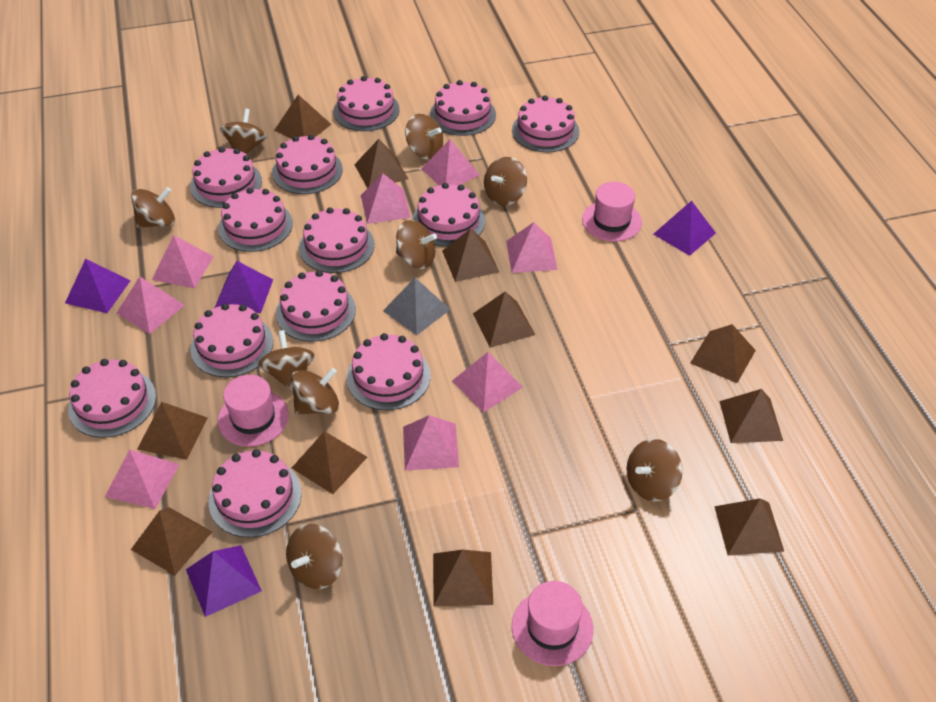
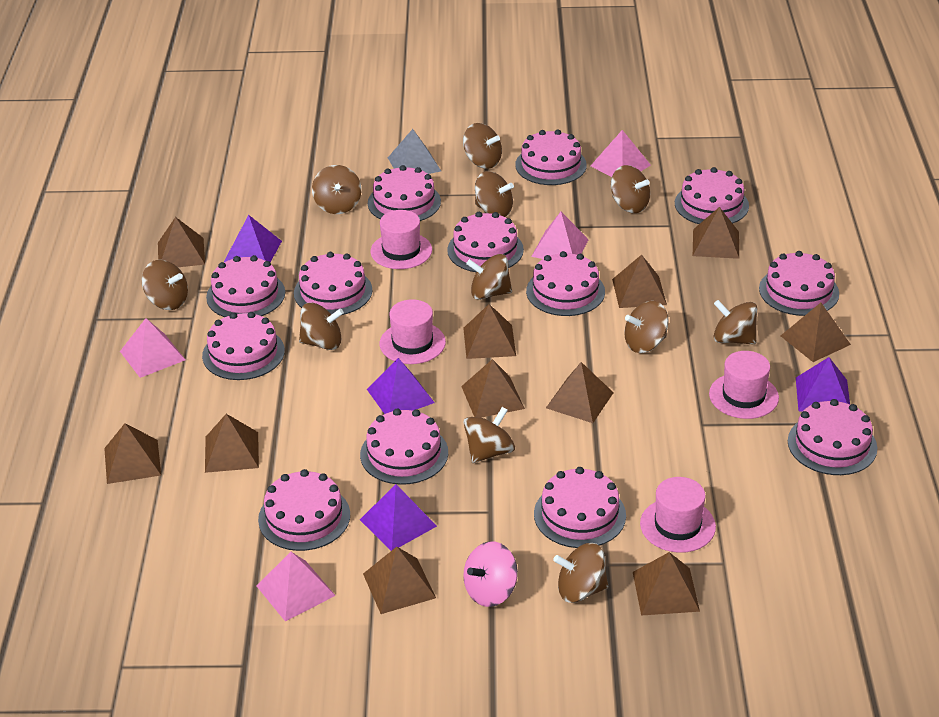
brown spinning top: 9 -> 11
pink hat: 3 -> 4
pink pyramid: 8 -> 4
pink spinning top: 0 -> 1

